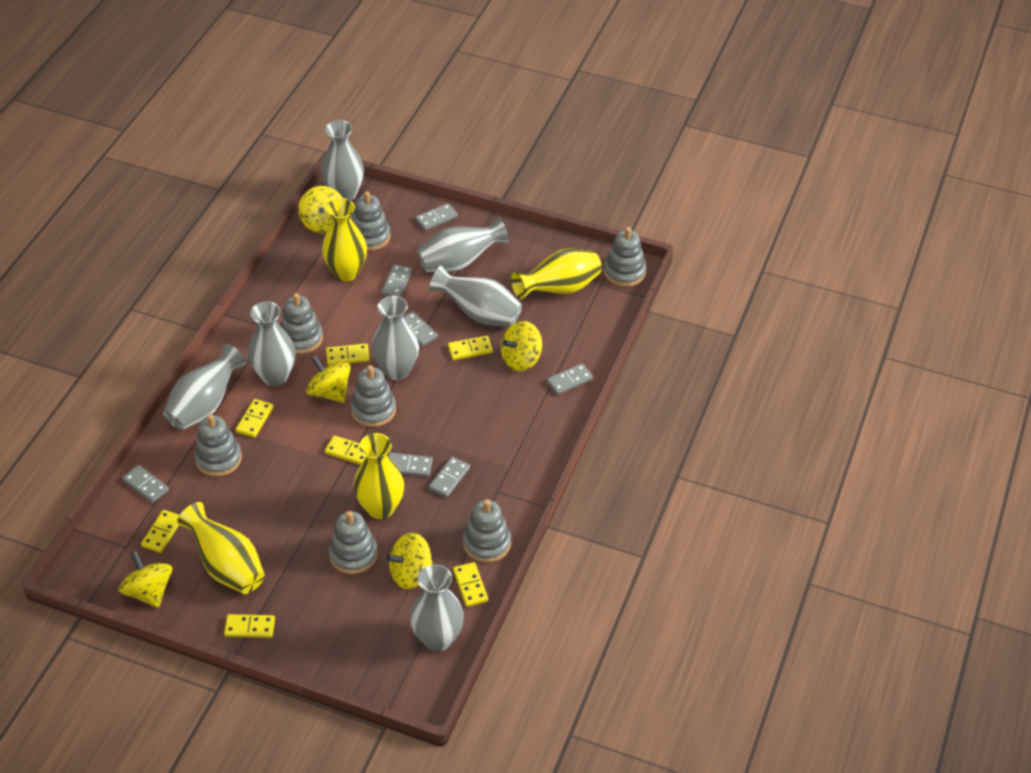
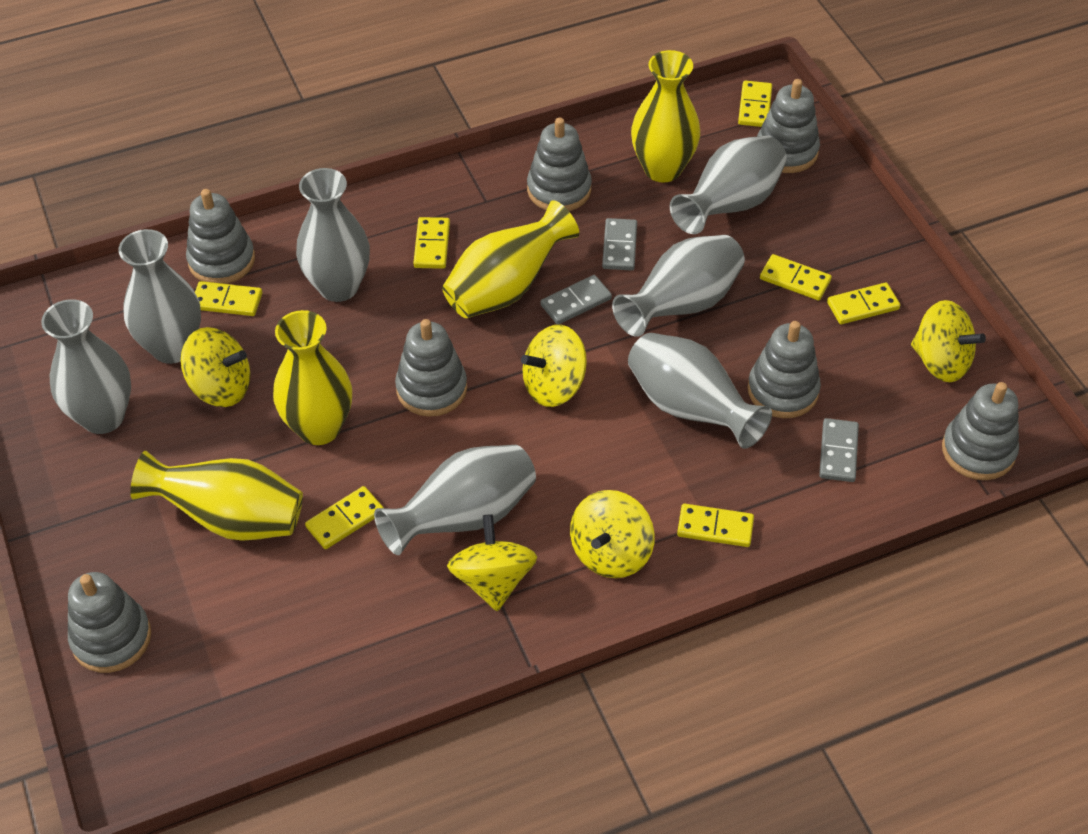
grey domino: 7 -> 3

